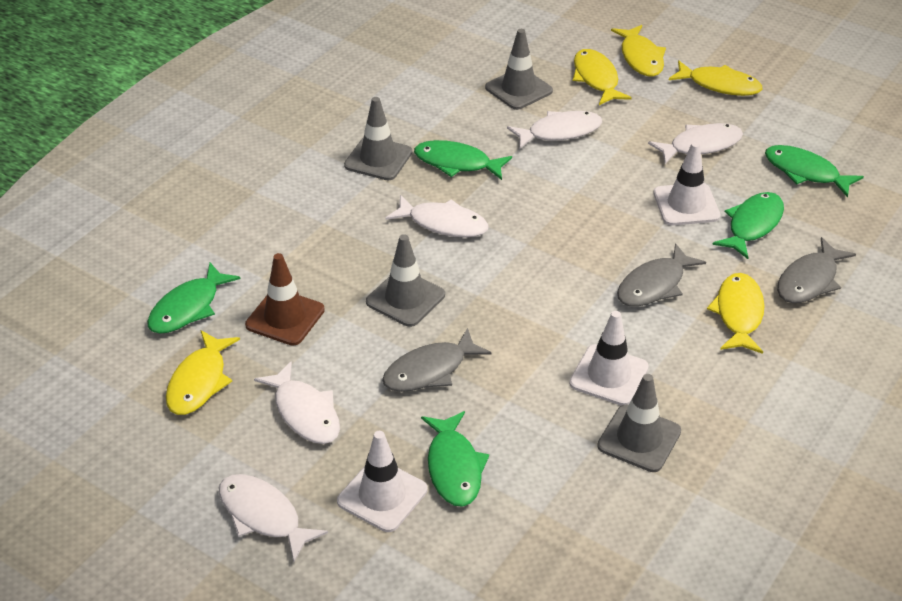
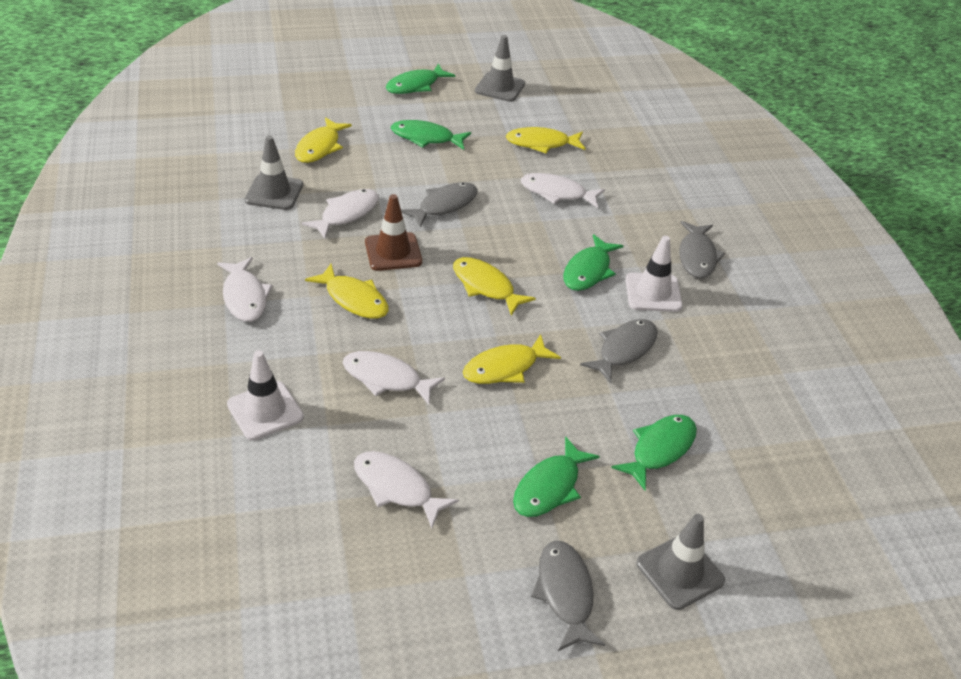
grey fish: 3 -> 4
grey traffic cone: 4 -> 3
white traffic cone: 3 -> 2

